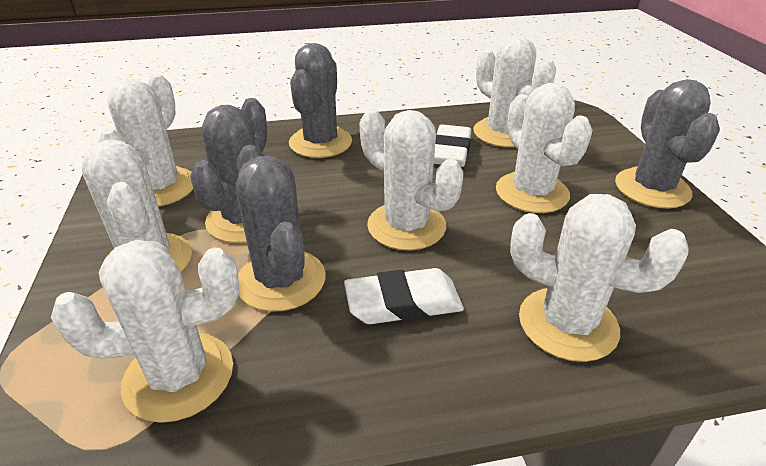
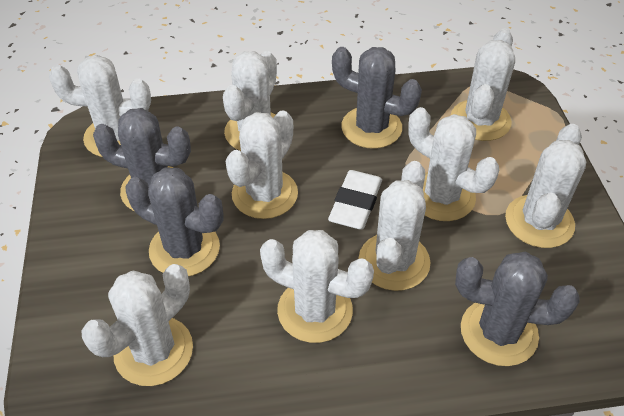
white cactus: 7 -> 9
white eraser: 2 -> 1

